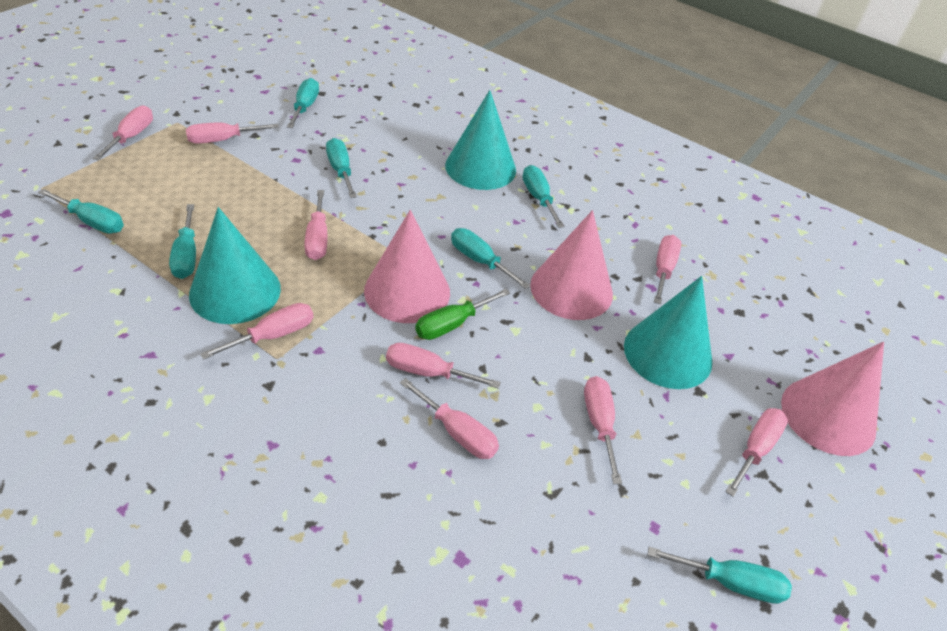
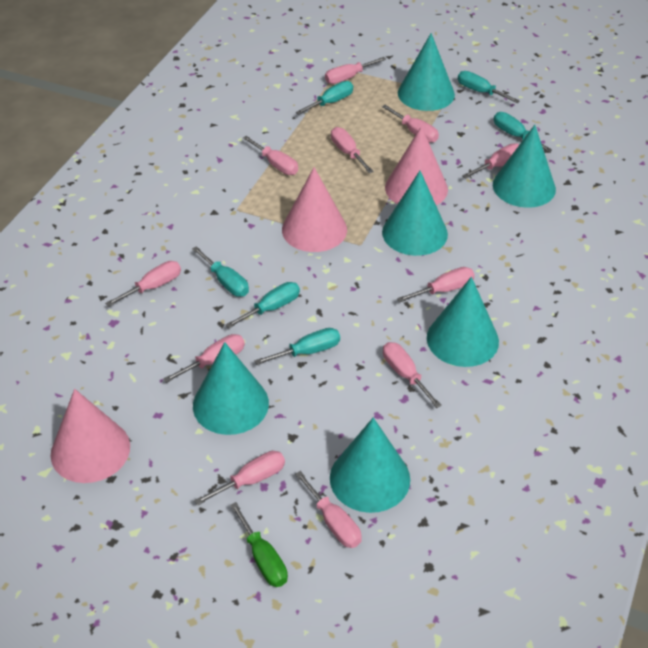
pink screwdriver: 9 -> 11
turquoise cone: 3 -> 6
turquoise screwdriver: 7 -> 6

